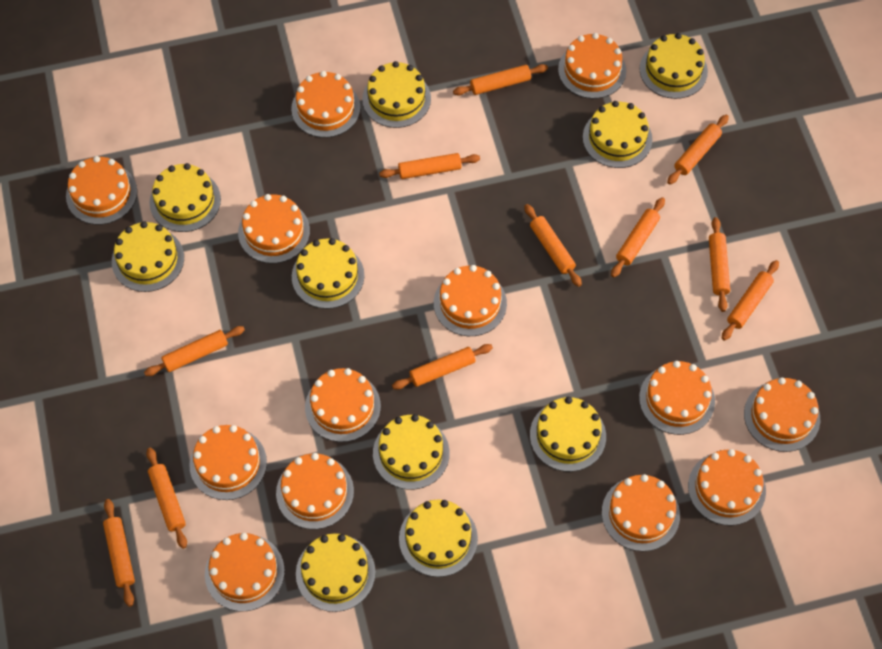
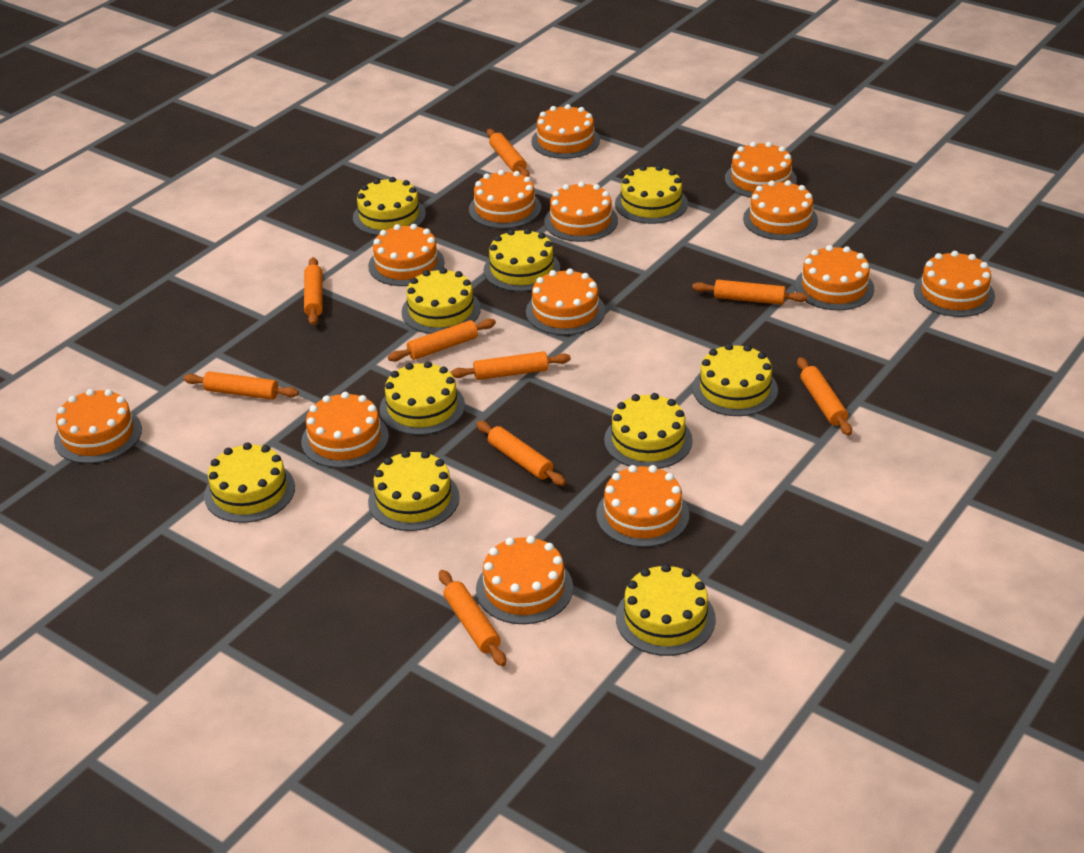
orange rolling pin: 11 -> 9

